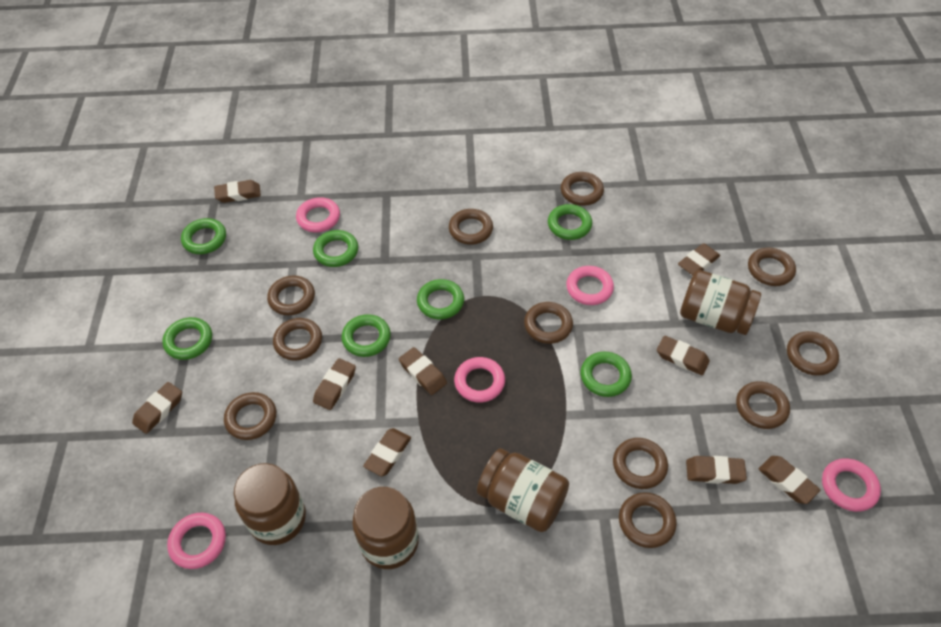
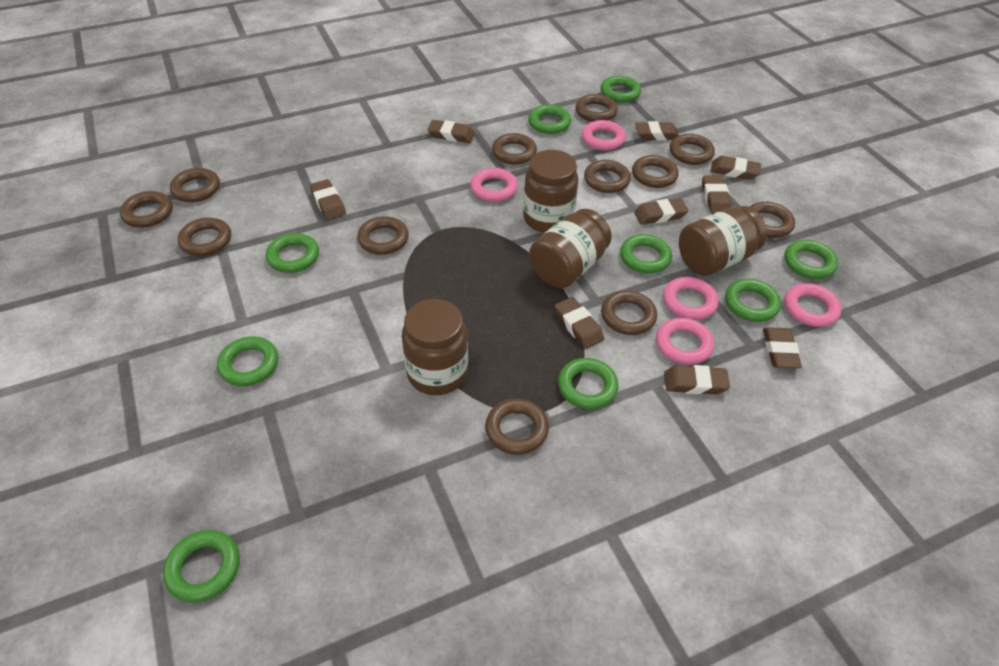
brown ring: 11 -> 12
green ring: 7 -> 9

